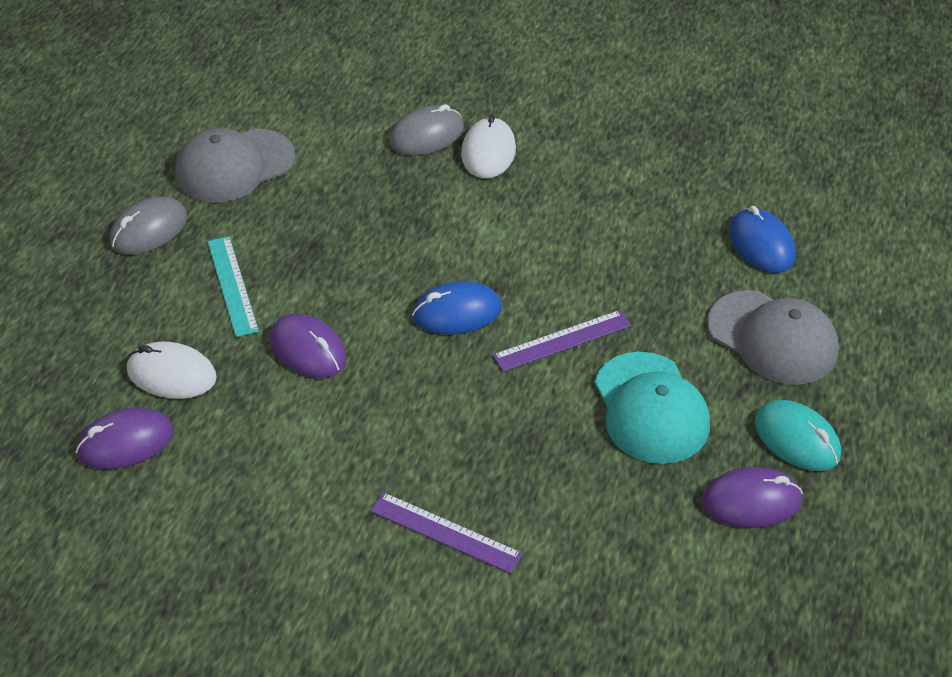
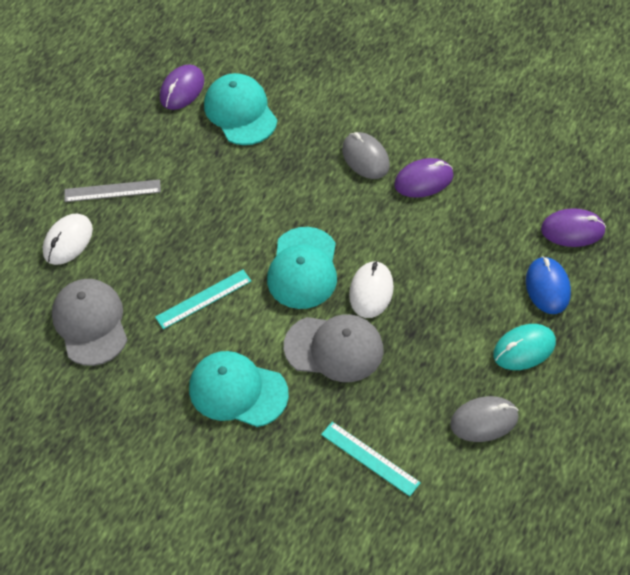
blue mouse: 2 -> 1
grey ruler: 0 -> 1
purple ruler: 2 -> 0
turquoise cap: 1 -> 3
turquoise ruler: 1 -> 2

